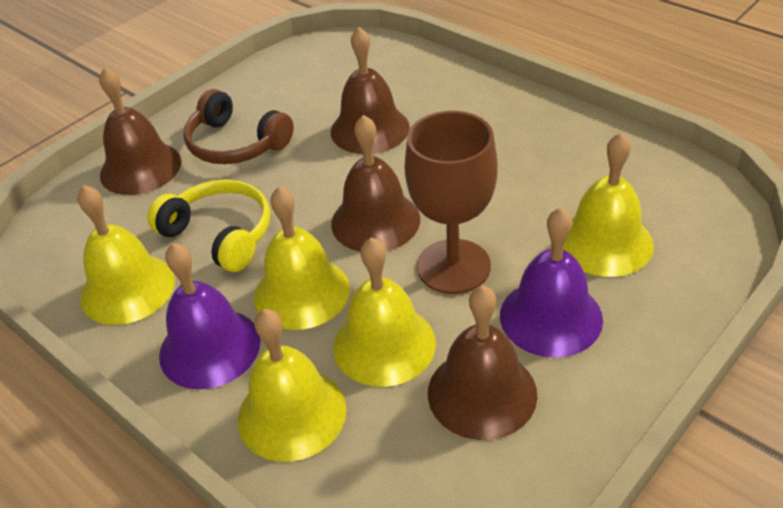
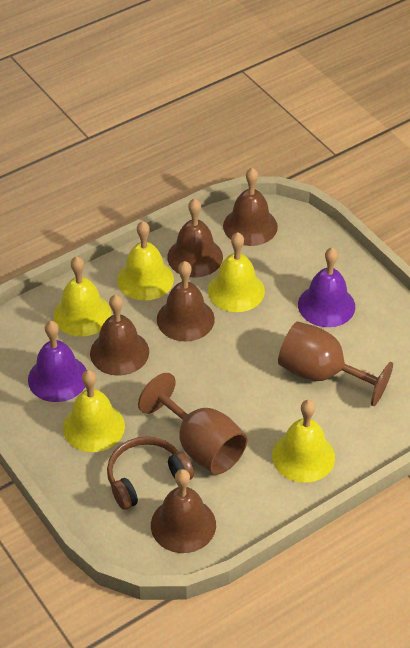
brown bell: 4 -> 5
brown goblet: 1 -> 2
yellow headphones: 1 -> 0

